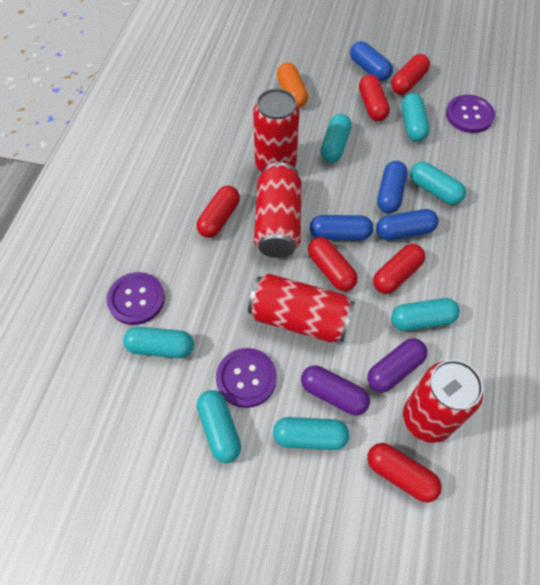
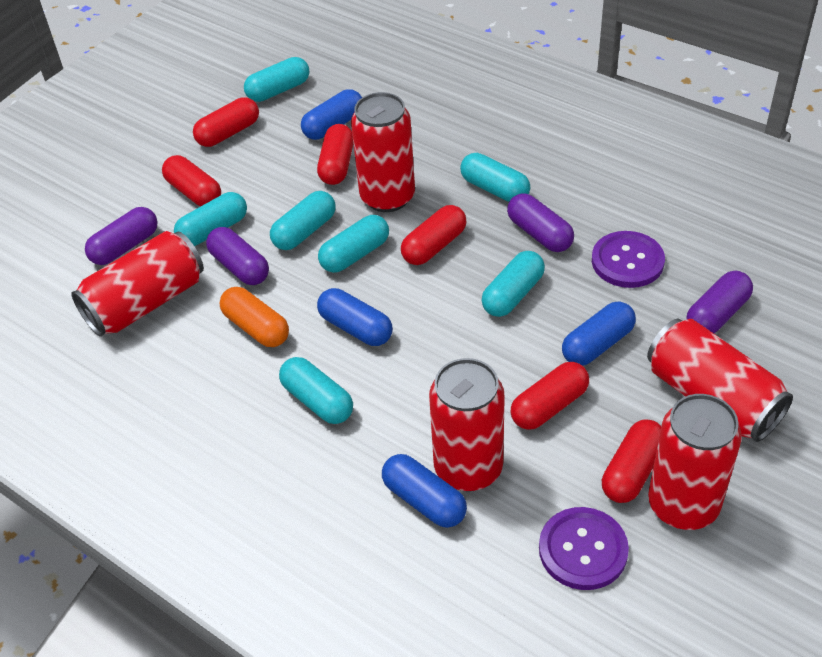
purple button: 3 -> 2
purple capsule: 2 -> 4
red can: 4 -> 5

